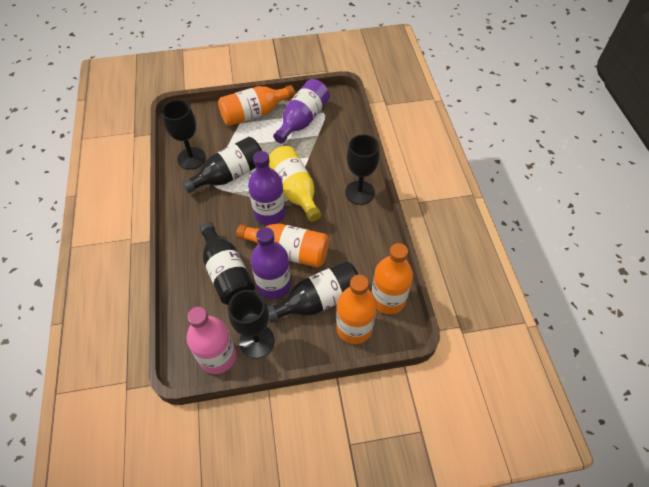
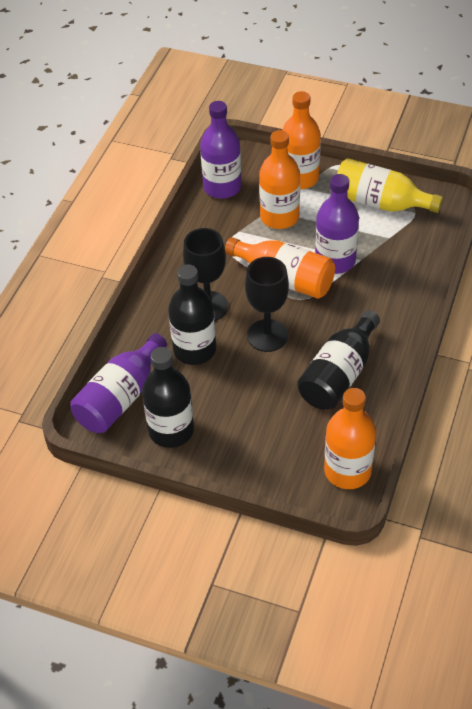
black goblet: 3 -> 2
pink bottle: 1 -> 0

